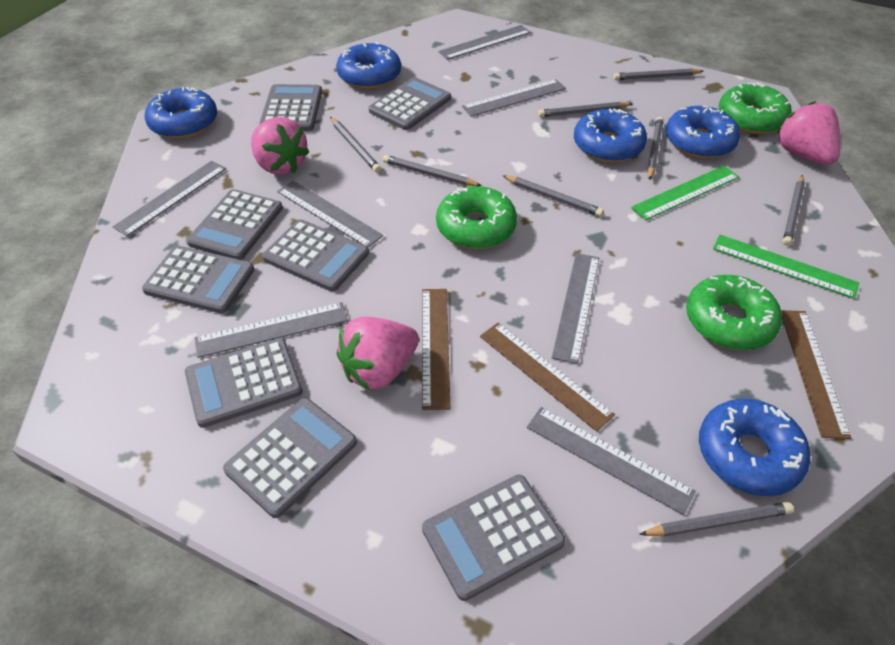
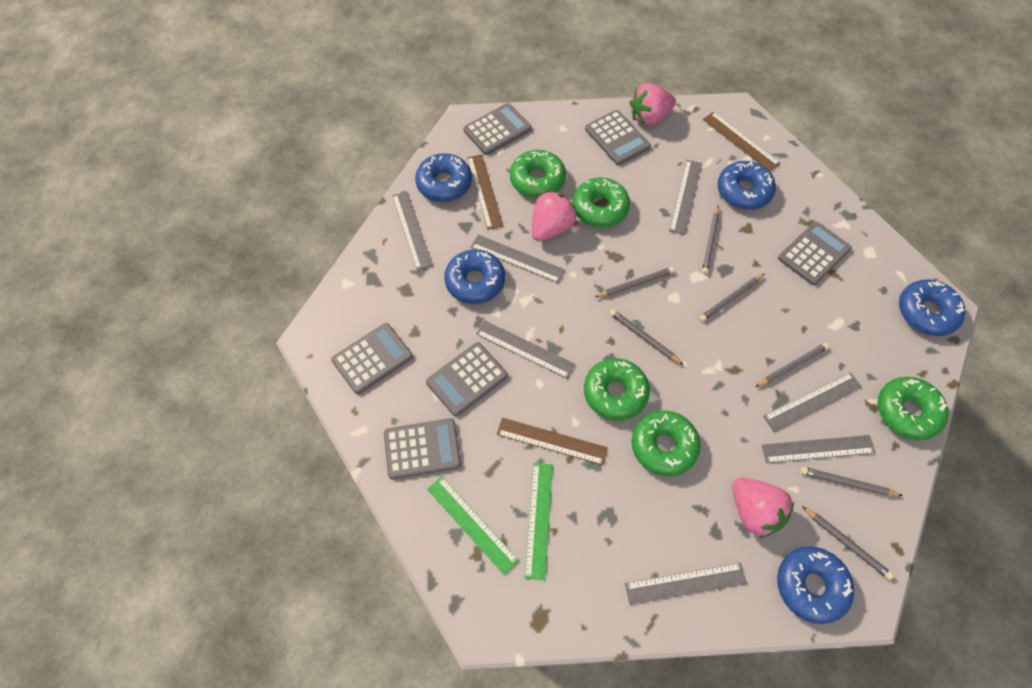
green donut: 3 -> 5
grey calculator: 8 -> 6
grey pencil: 8 -> 7

